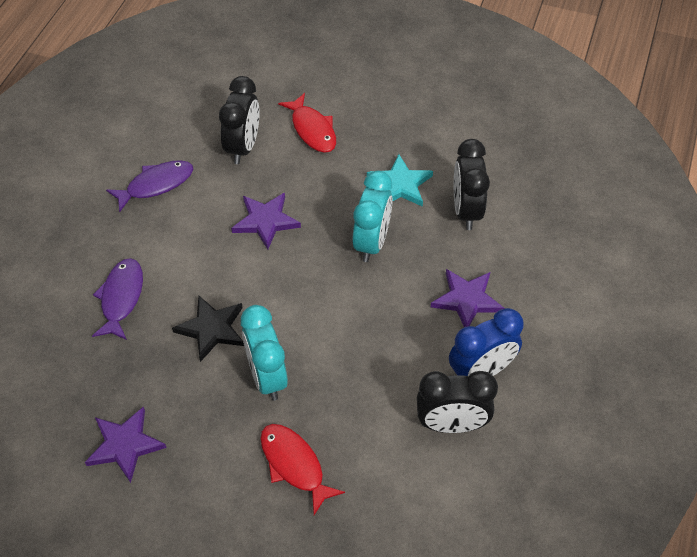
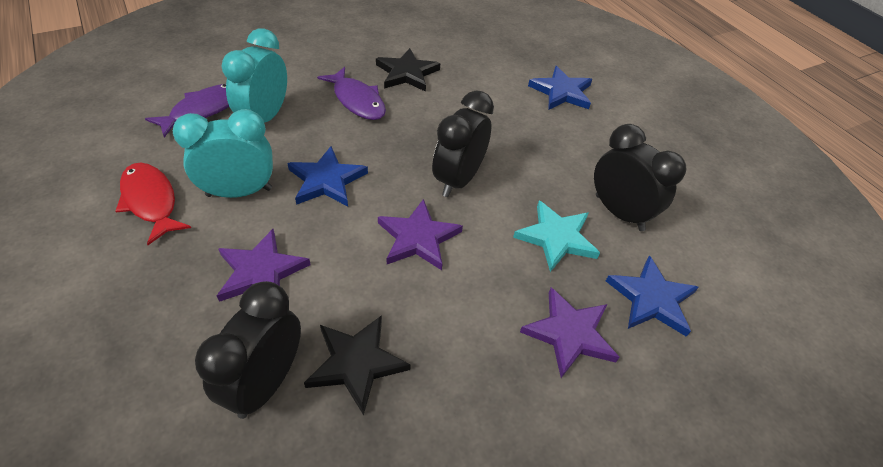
black star: 1 -> 2
blue clock: 1 -> 0
blue star: 0 -> 3
red fish: 2 -> 1

